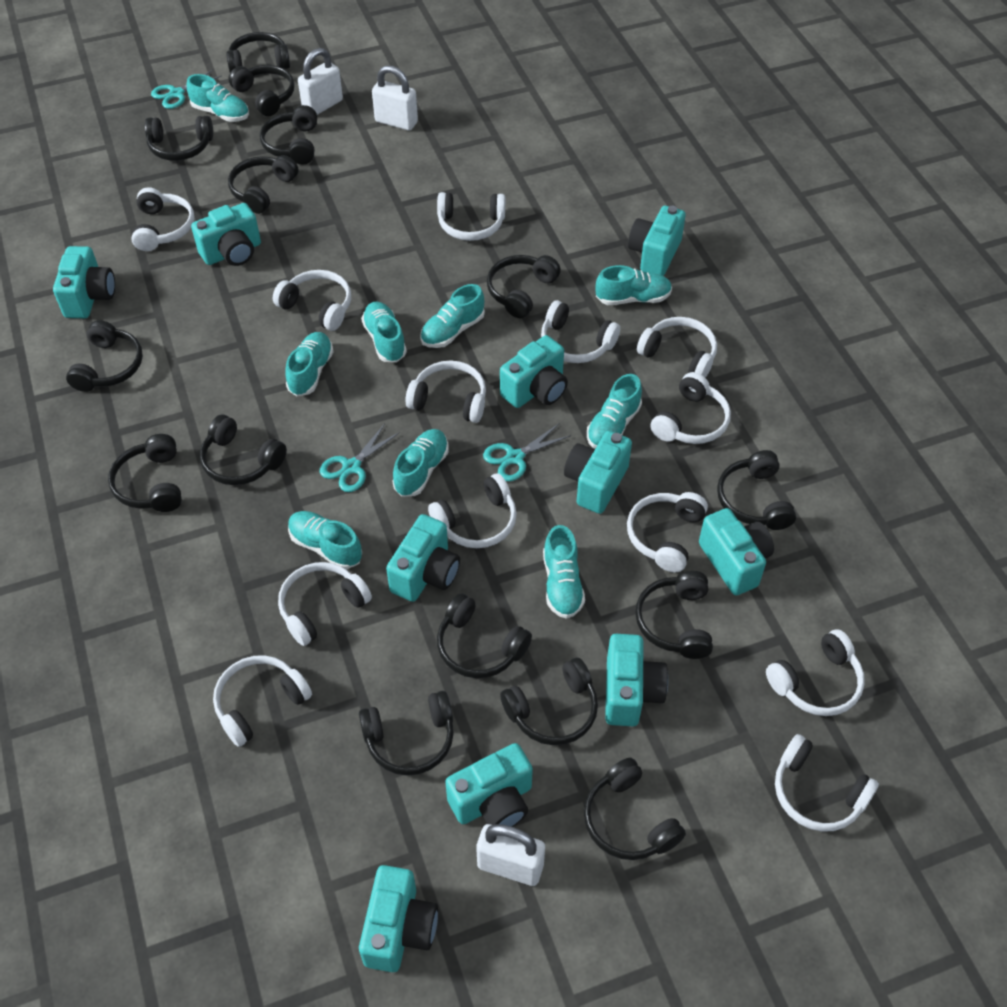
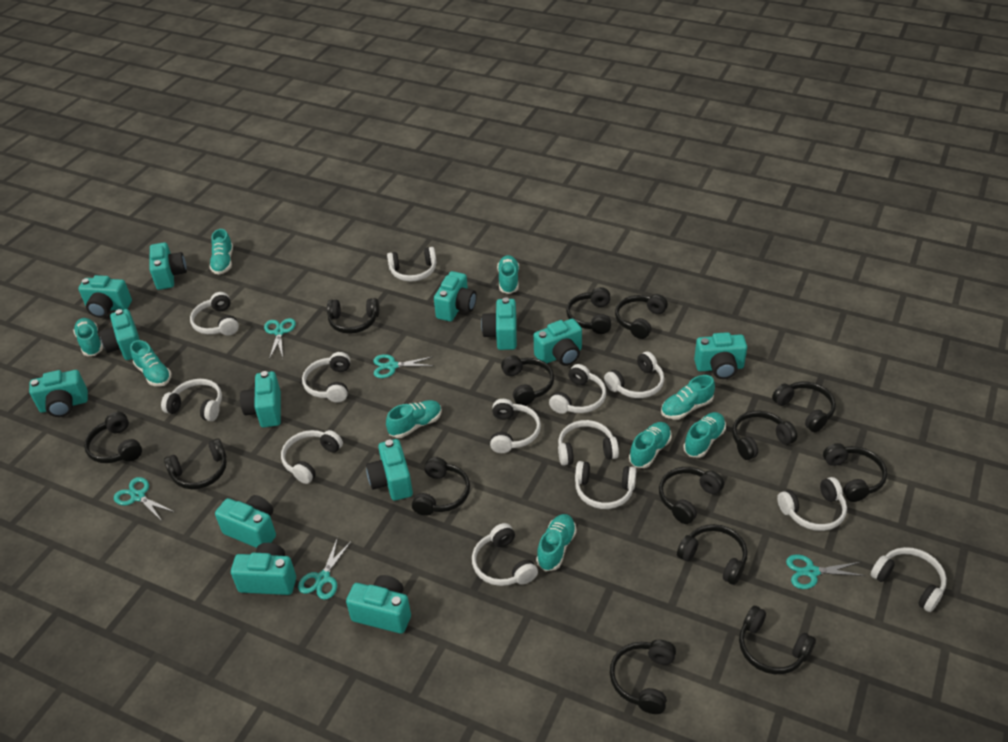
black headphones: 15 -> 14
turquoise camera: 10 -> 13
turquoise scissors: 3 -> 5
white padlock: 3 -> 0

